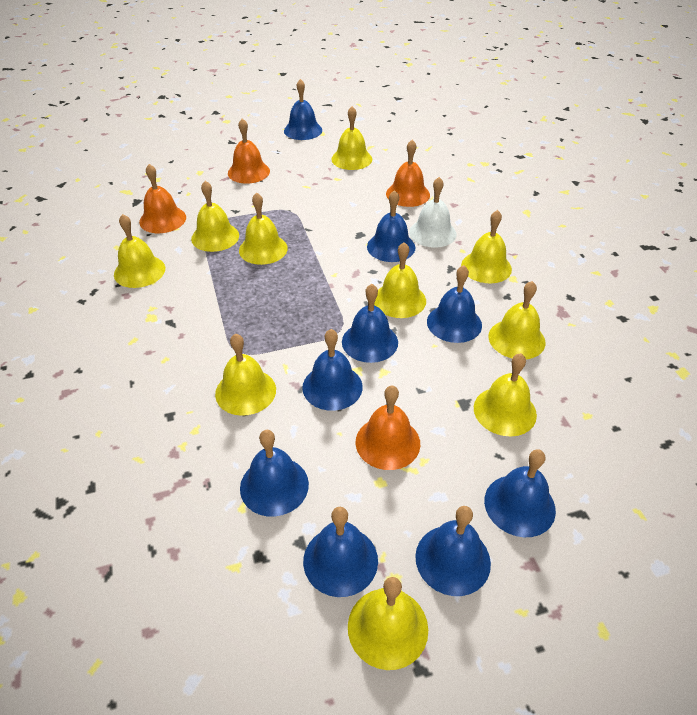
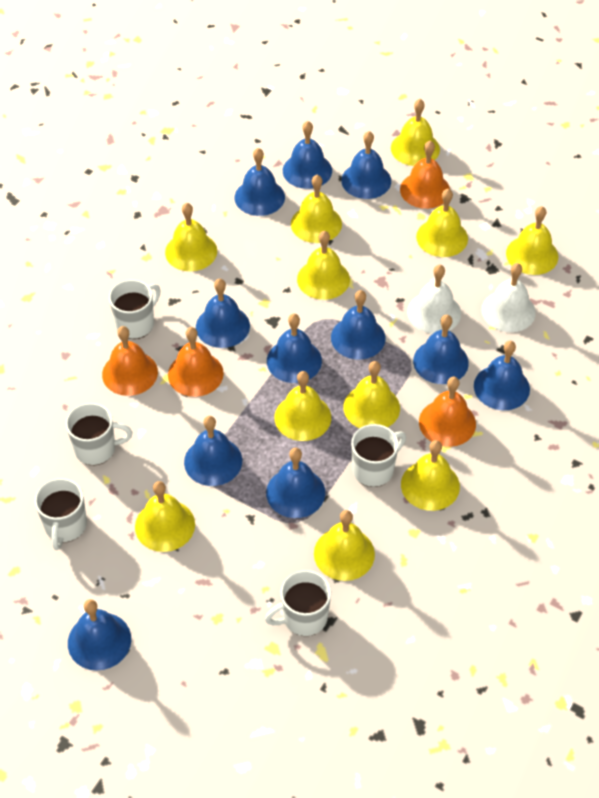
blue bell: 9 -> 11
white bell: 1 -> 2
white mug: 0 -> 5
yellow bell: 10 -> 11

